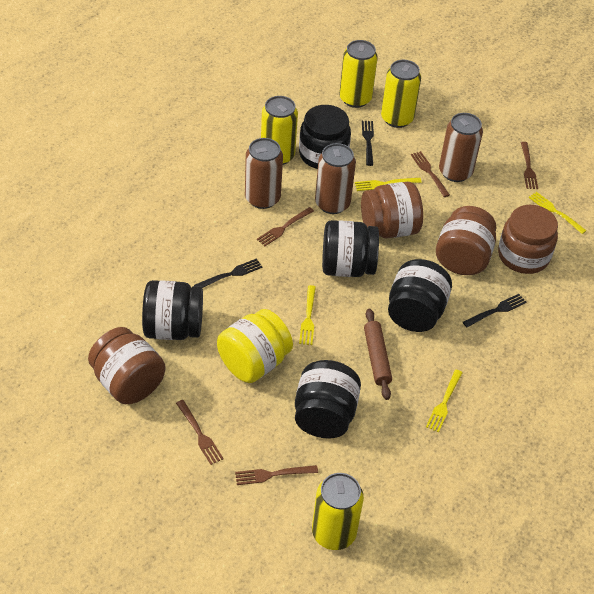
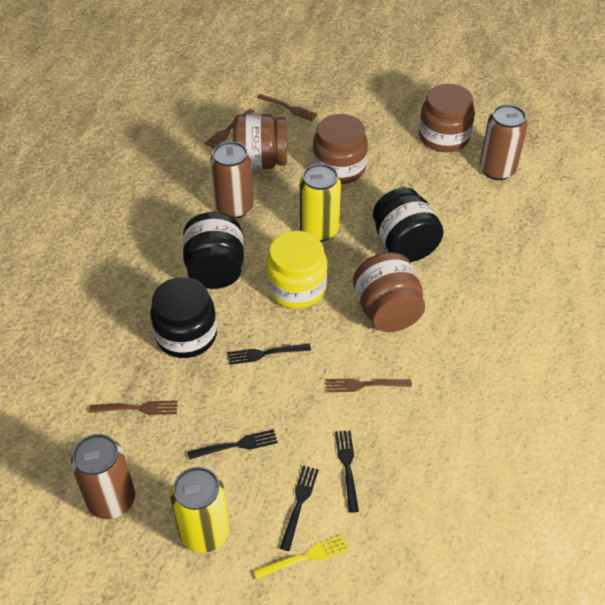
black fork: 3 -> 4
black jar: 5 -> 3
brown fork: 5 -> 4
brown rolling pin: 1 -> 0
yellow can: 4 -> 2
yellow fork: 4 -> 1

